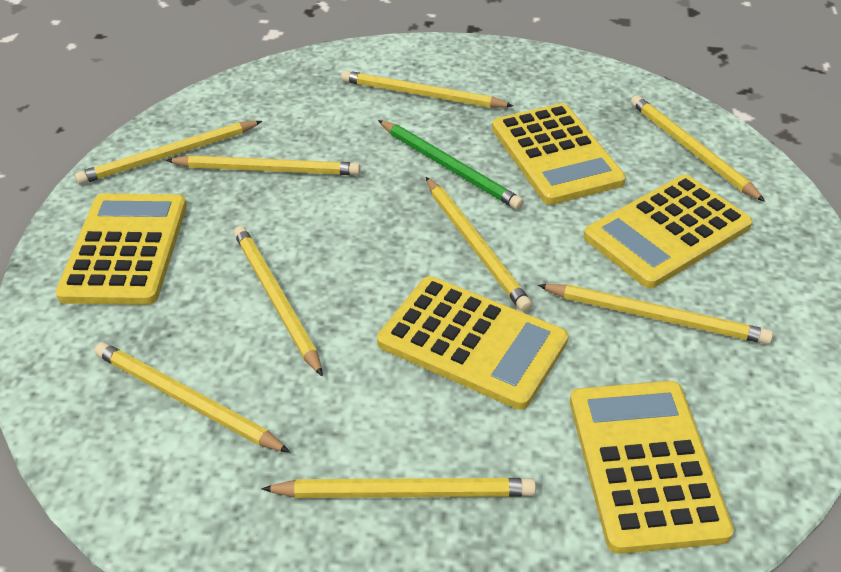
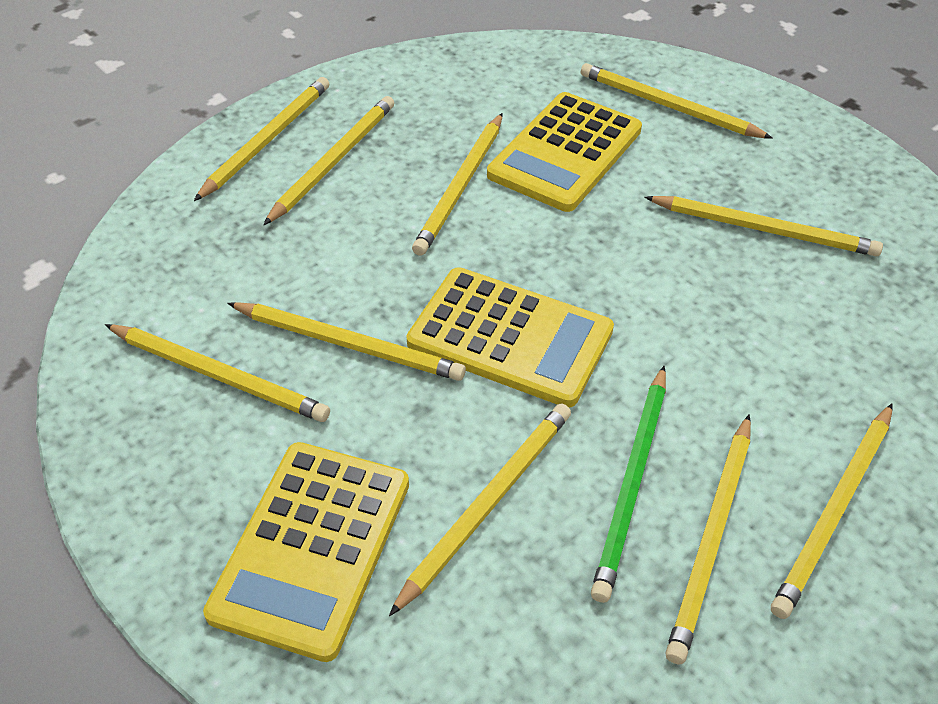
yellow calculator: 5 -> 3
yellow pencil: 9 -> 10

